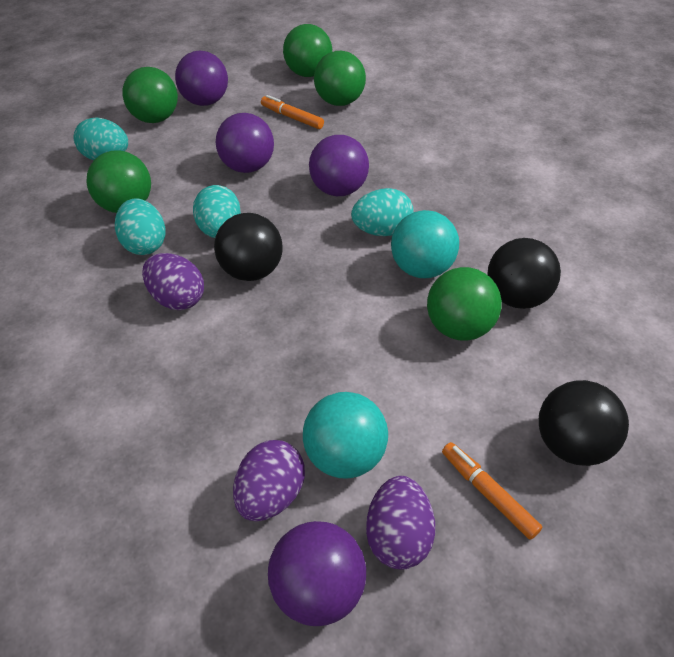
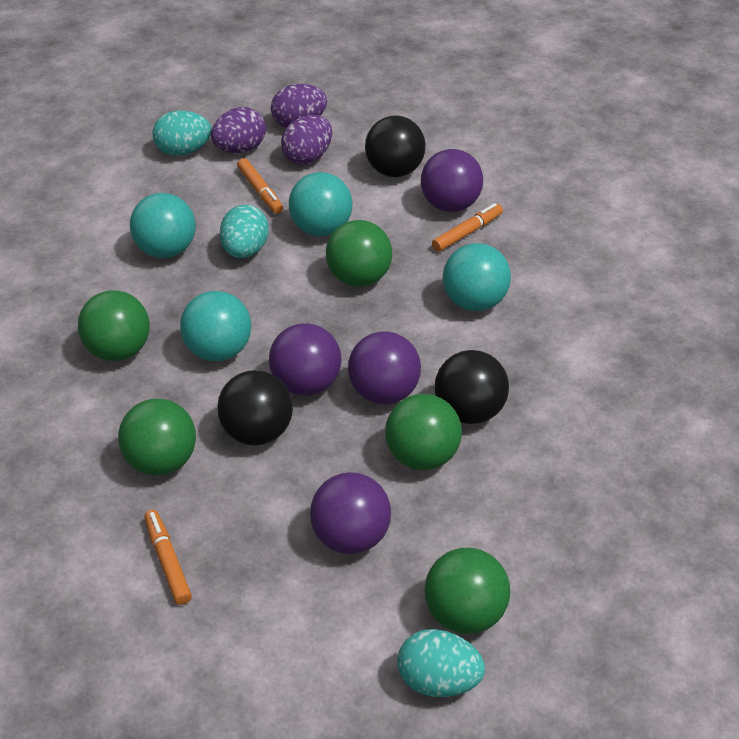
orange marker: 2 -> 3
turquoise ball: 2 -> 4
turquoise egg: 4 -> 3

